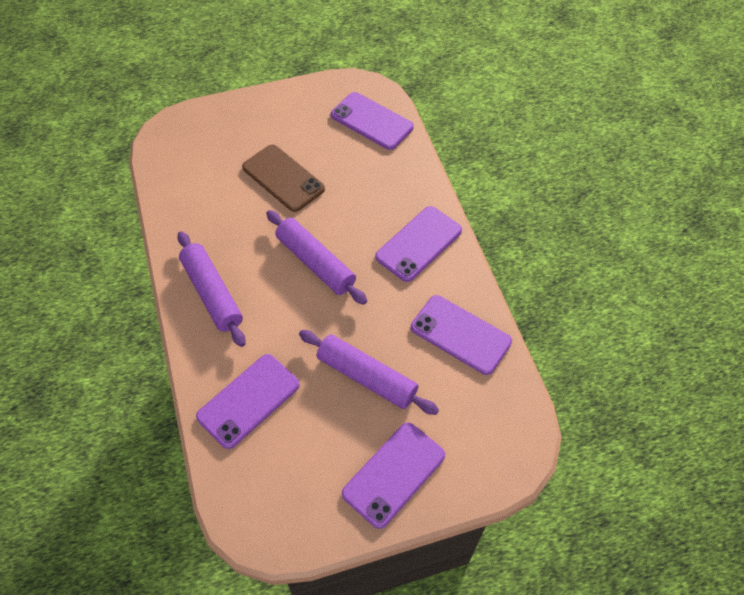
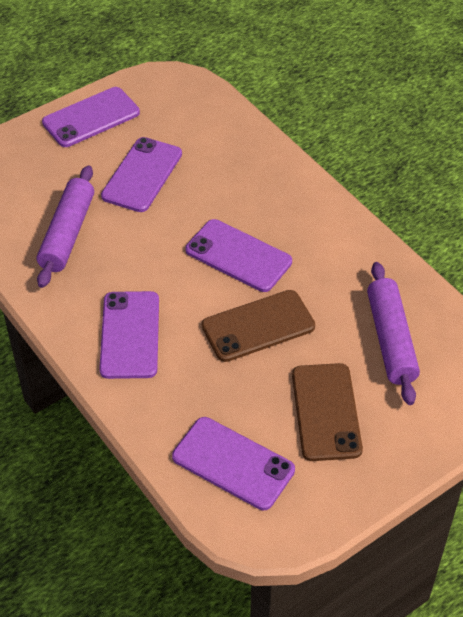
brown phone: 1 -> 2
purple rolling pin: 3 -> 2

